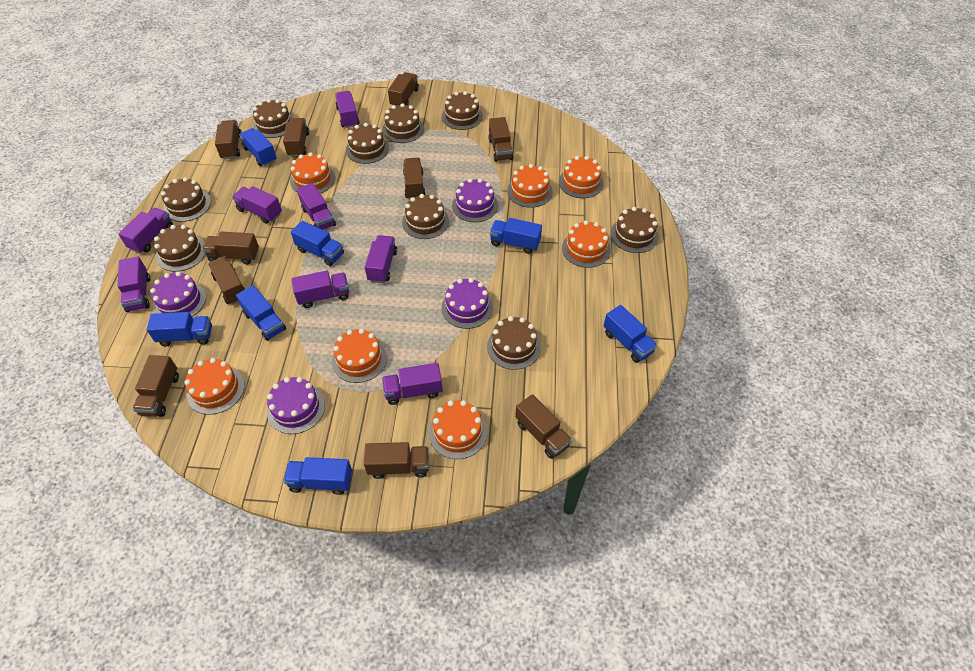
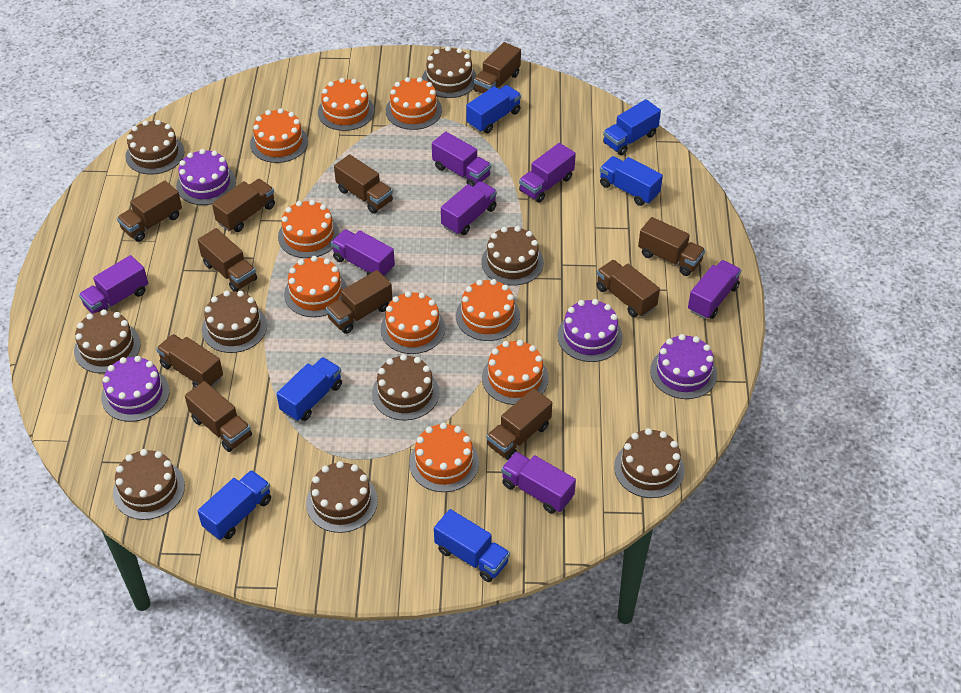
blue truck: 7 -> 6
brown truck: 10 -> 11
orange cake: 7 -> 9
purple truck: 8 -> 7

